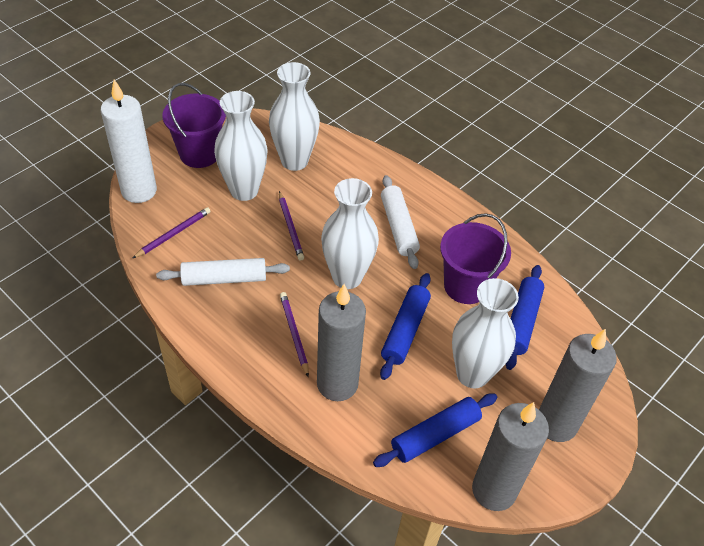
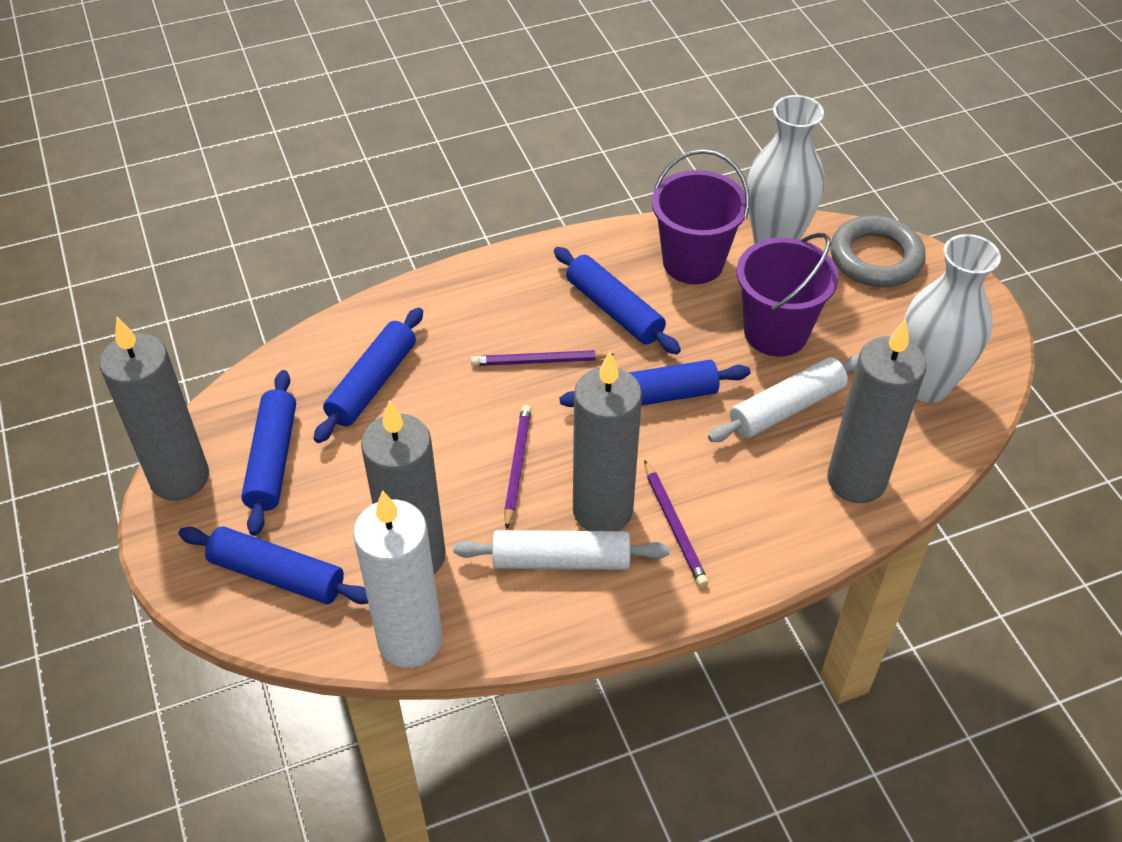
blue rolling pin: 3 -> 5
grey candle: 3 -> 4
grey ring: 0 -> 1
white vase: 4 -> 2

